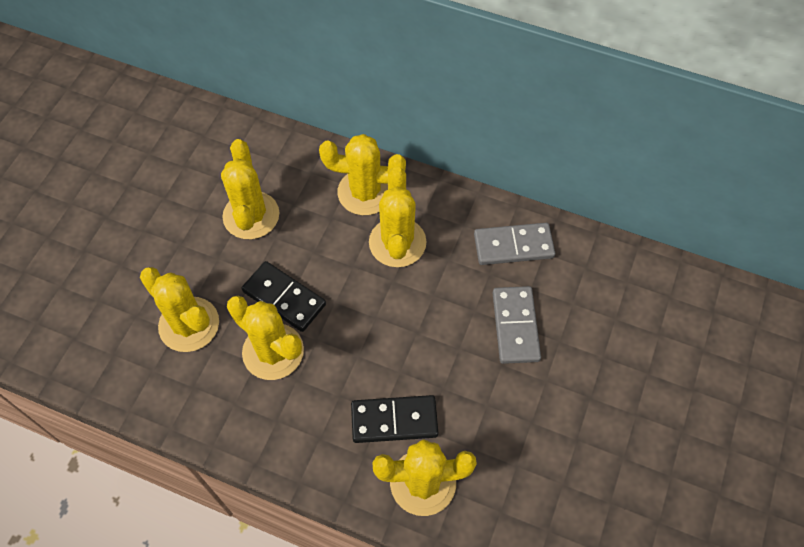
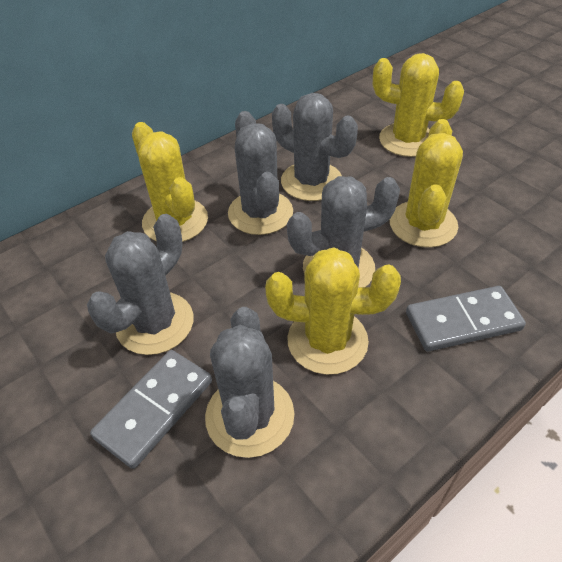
black domino: 2 -> 0
grey cactus: 0 -> 5
yellow cactus: 6 -> 4

